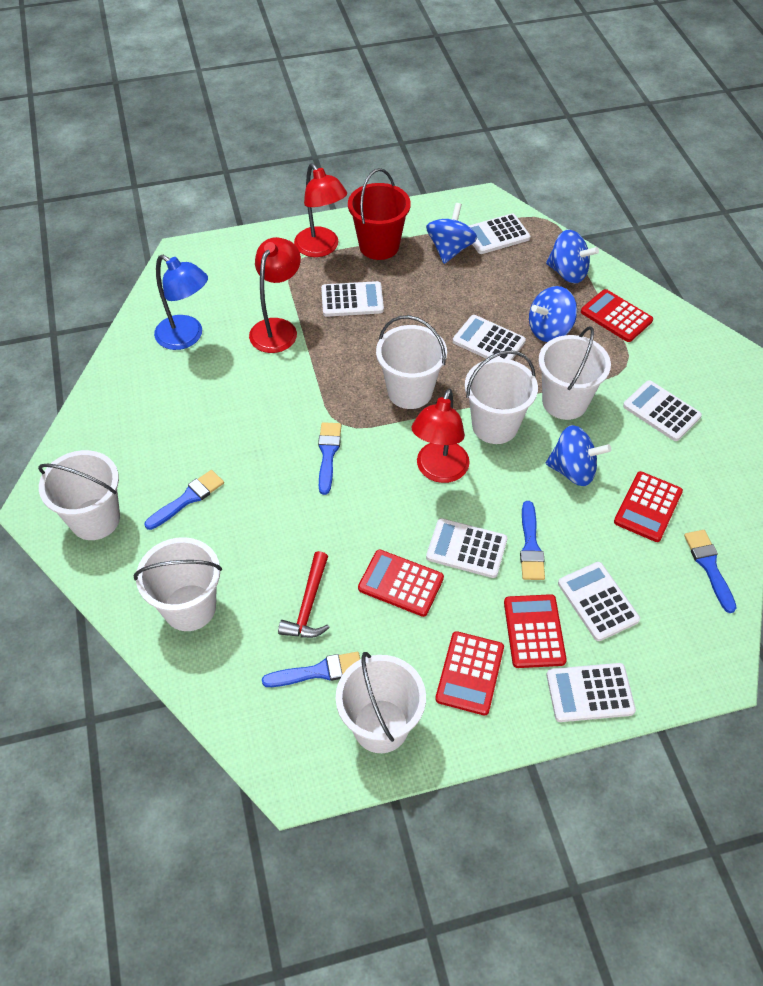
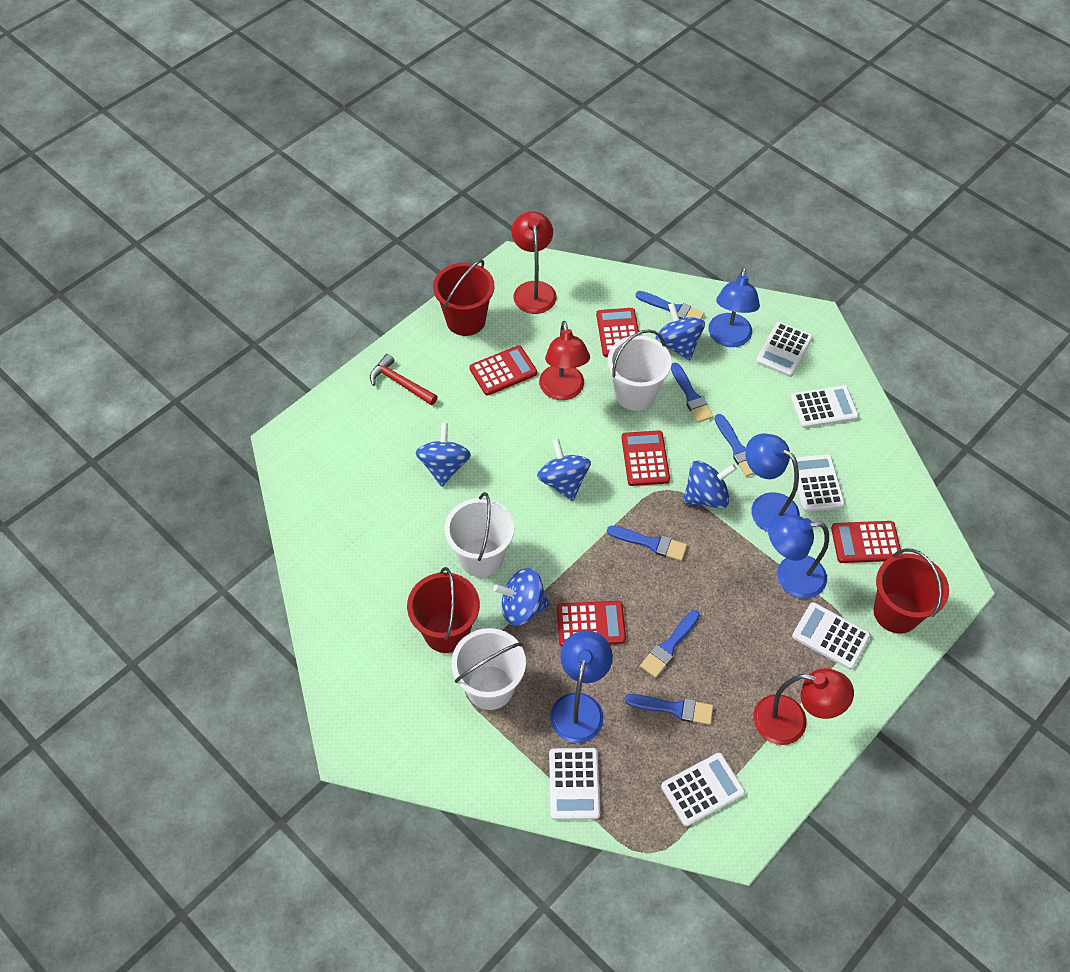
blue brush: 5 -> 6
blue lamp: 1 -> 4
blue spinning top: 4 -> 5
red bucket: 1 -> 3
white bucket: 6 -> 3
white calculator: 7 -> 6

